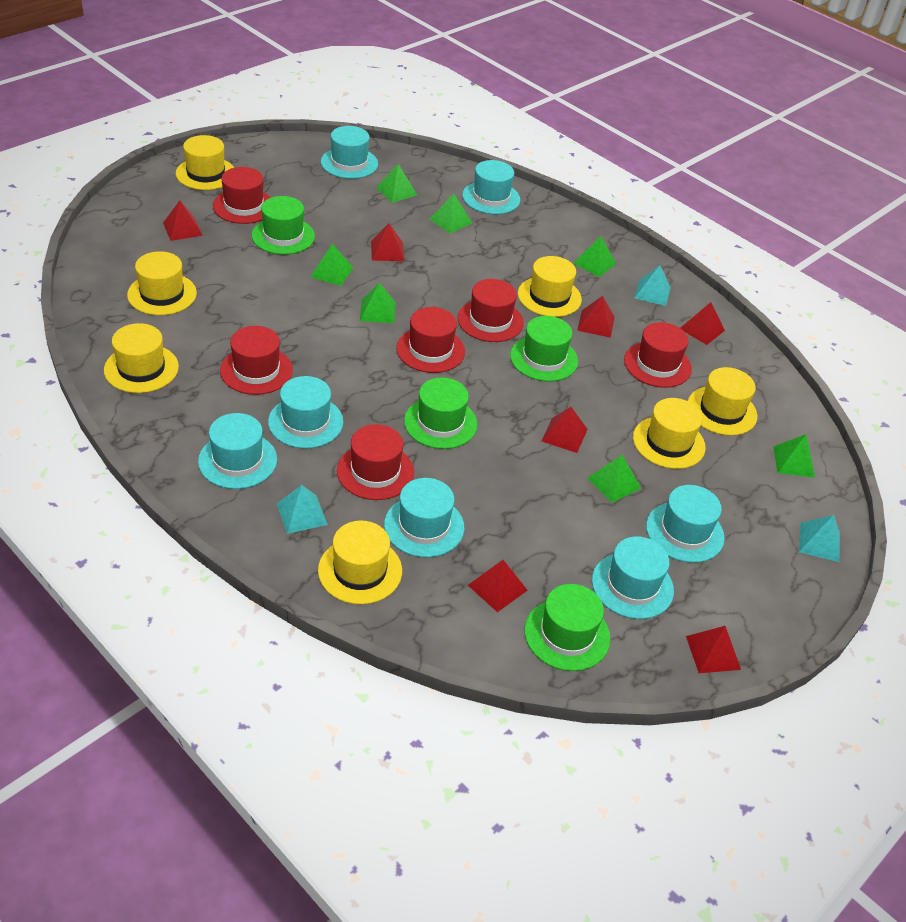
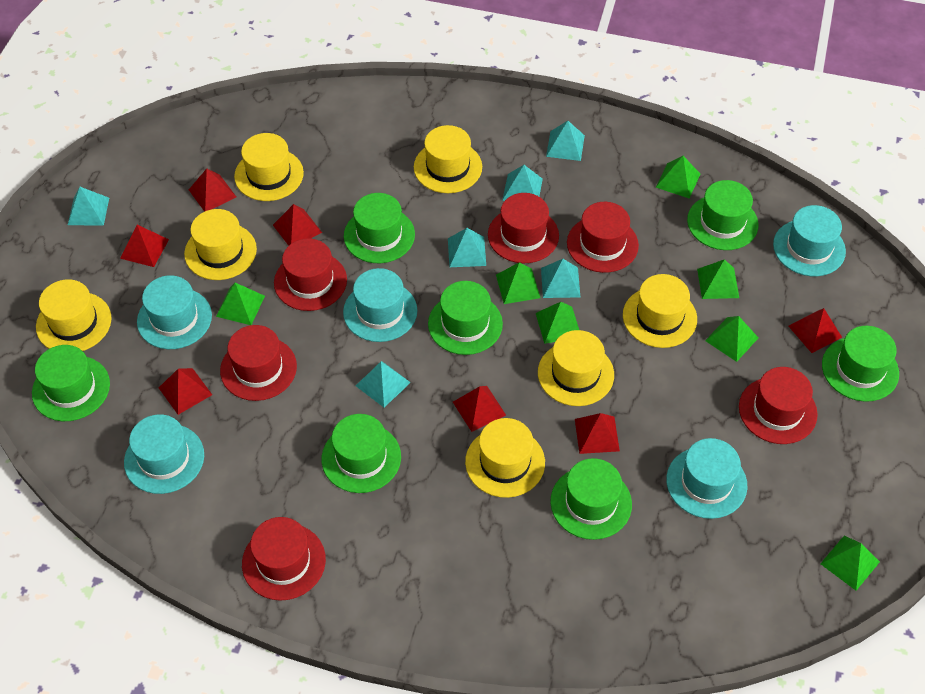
green hat: 4 -> 7
turquoise hat: 7 -> 5
turquoise pyramid: 3 -> 6

